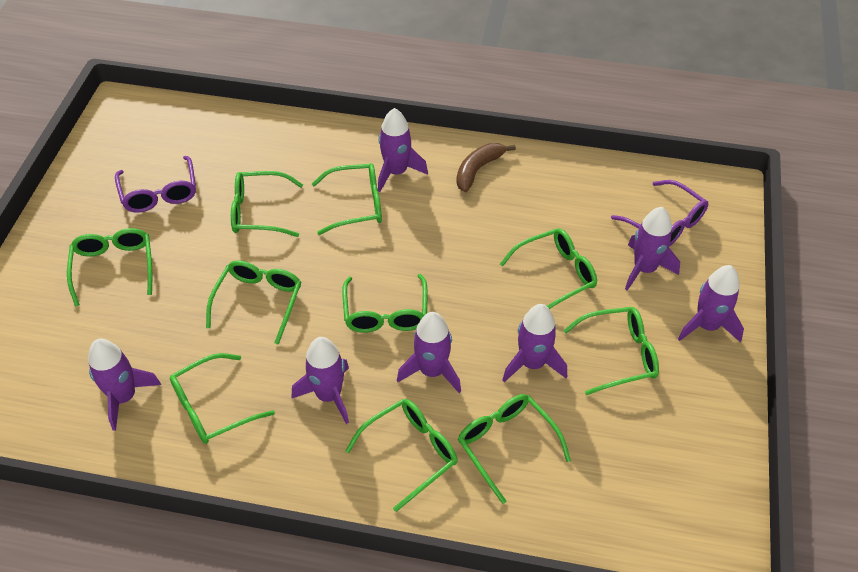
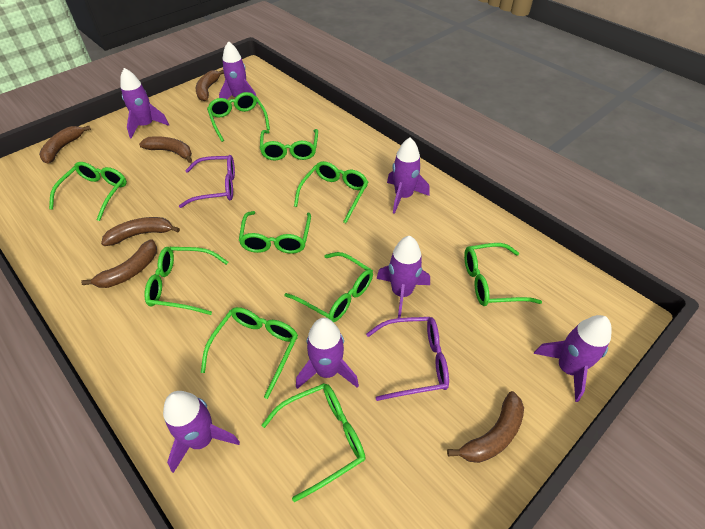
brown banana: 1 -> 6

